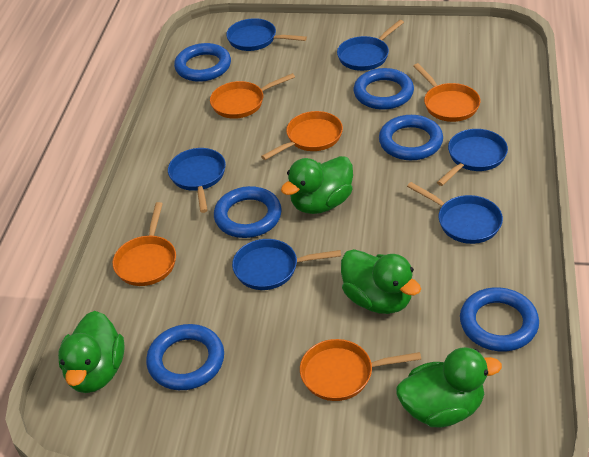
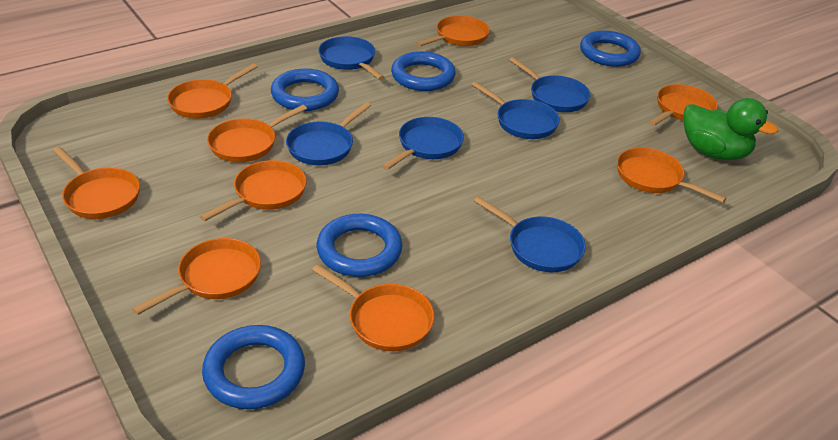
blue ring: 6 -> 5
green duck: 4 -> 1
orange pan: 5 -> 9

